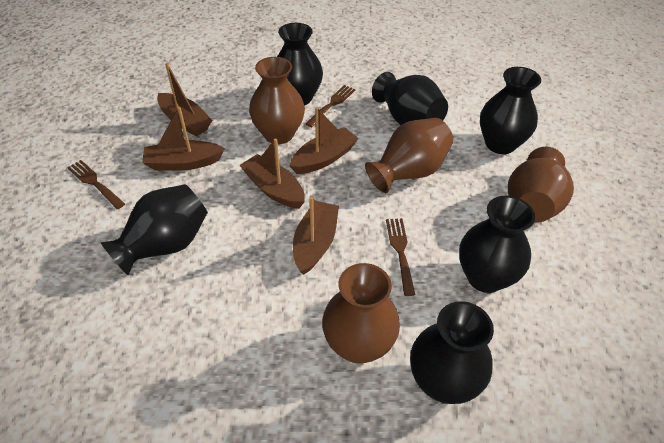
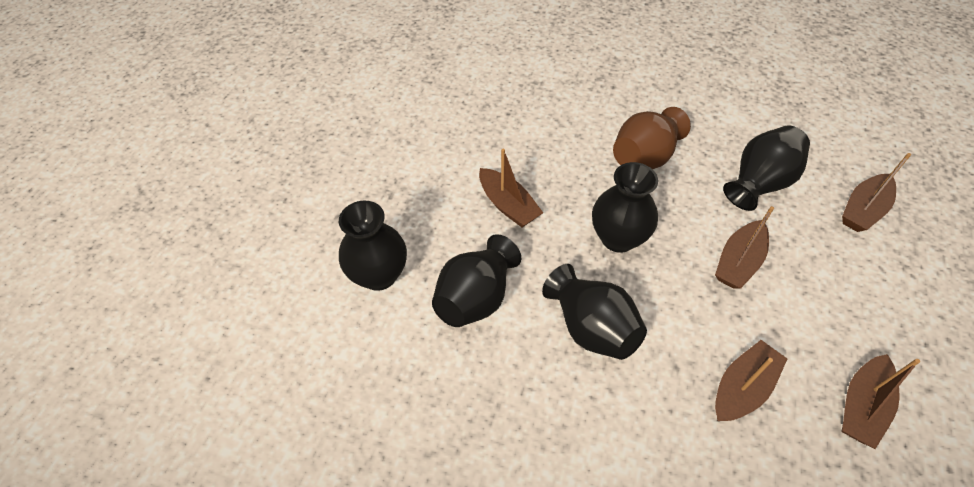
black vase: 6 -> 5
brown fork: 3 -> 0
brown vase: 4 -> 1

